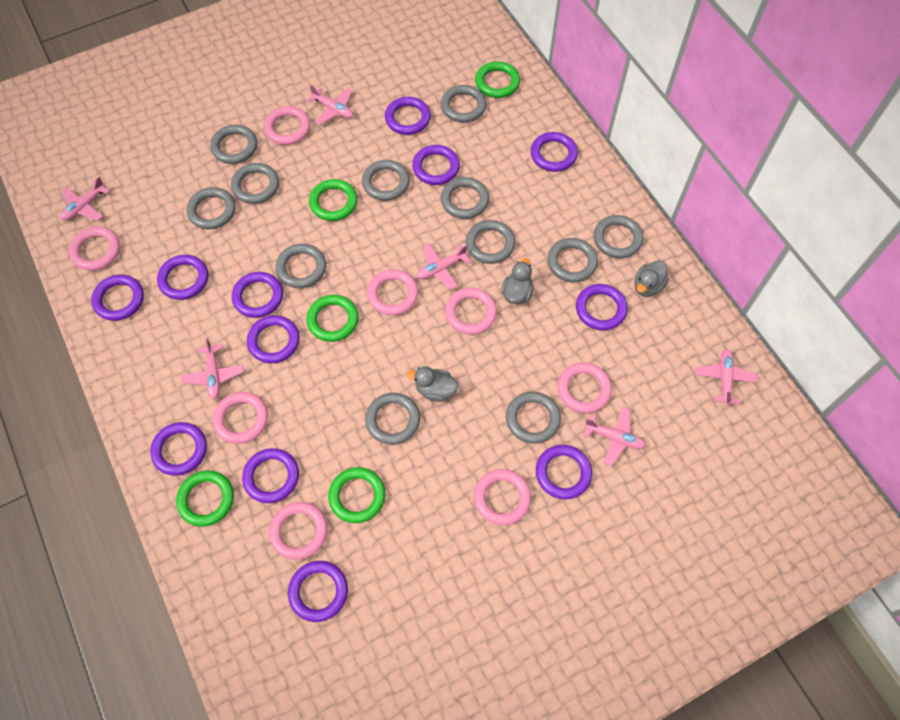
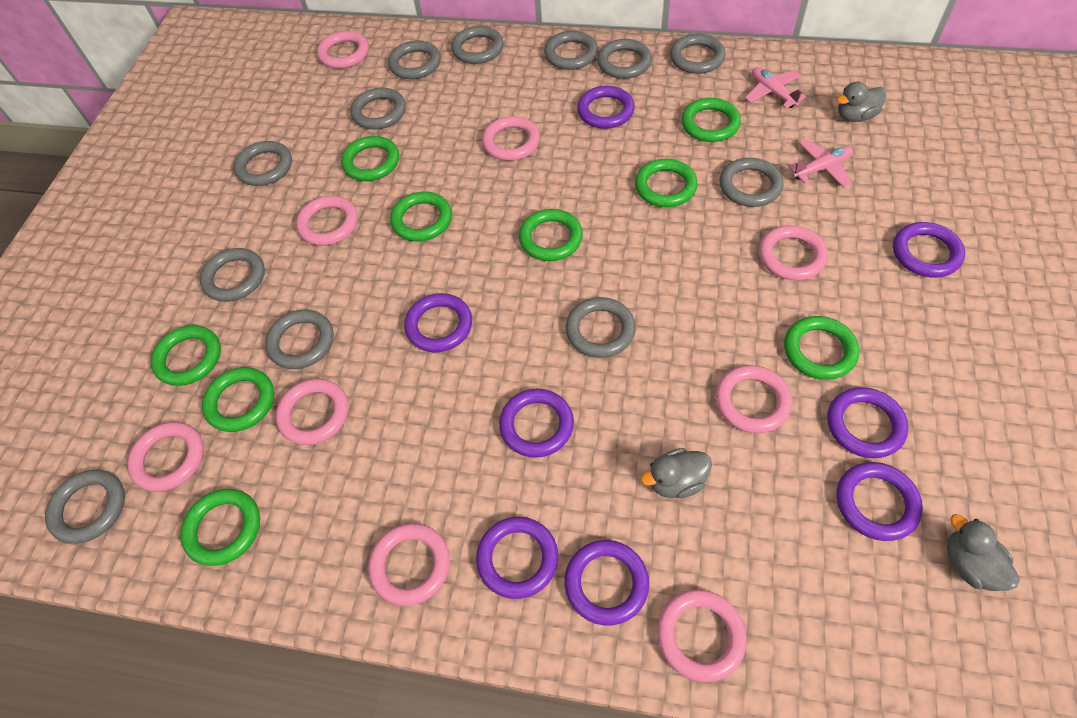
green ring: 5 -> 9
pink plane: 6 -> 2
pink ring: 8 -> 9
purple ring: 12 -> 8

